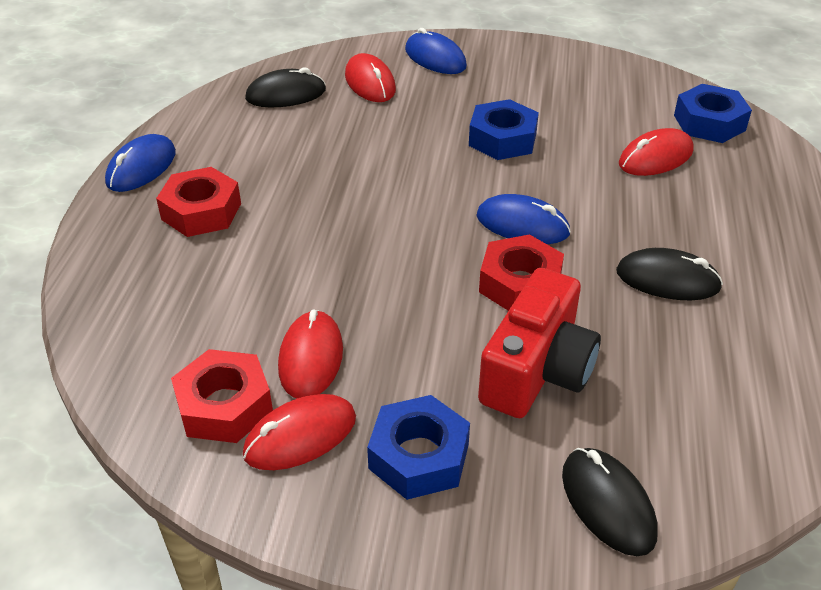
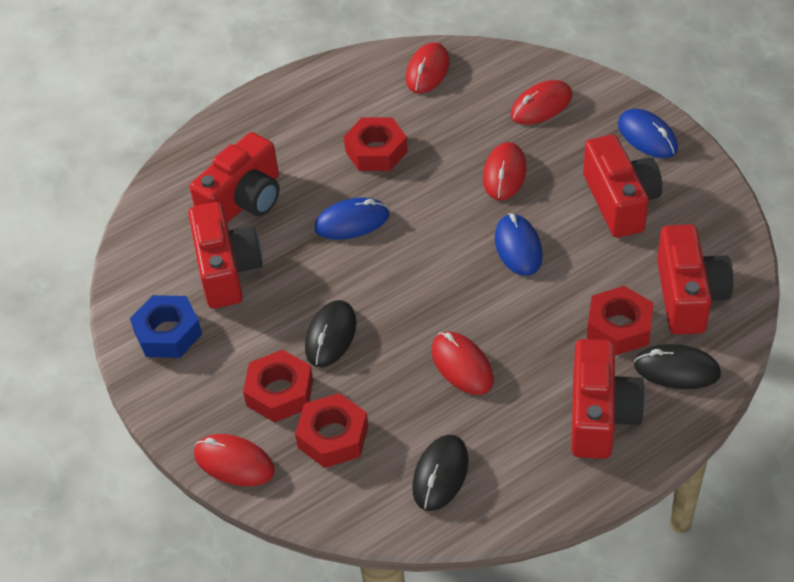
blue nut: 3 -> 1
red camera: 1 -> 5
red mouse: 4 -> 5
red nut: 3 -> 4

